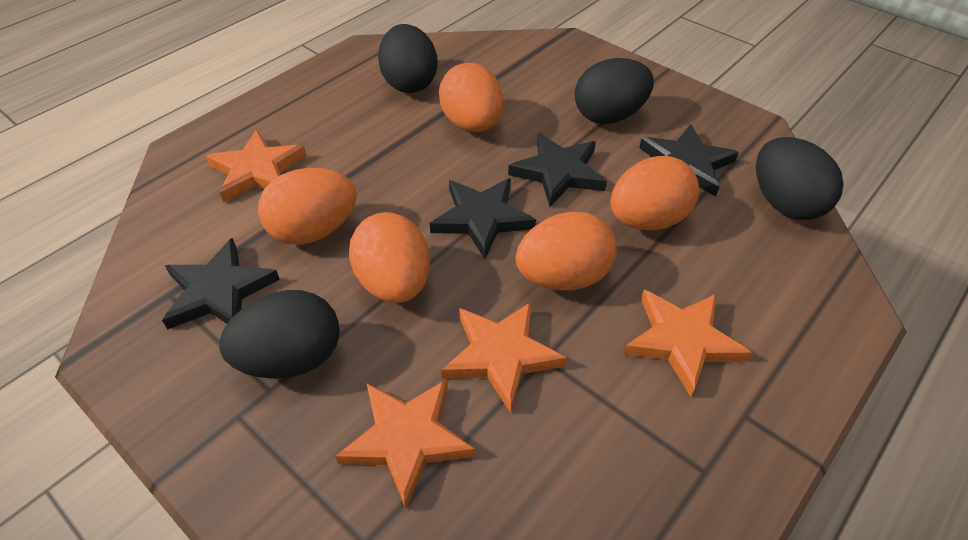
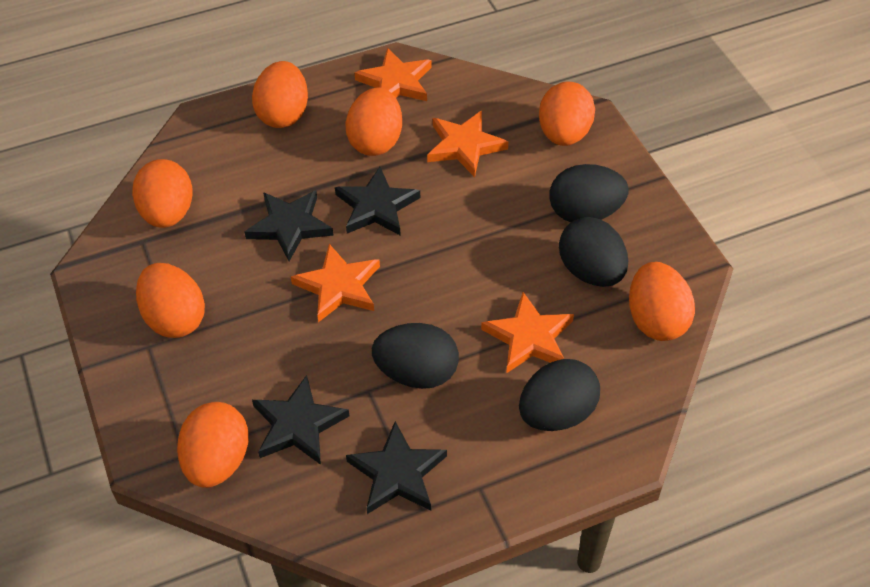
orange egg: 5 -> 7

